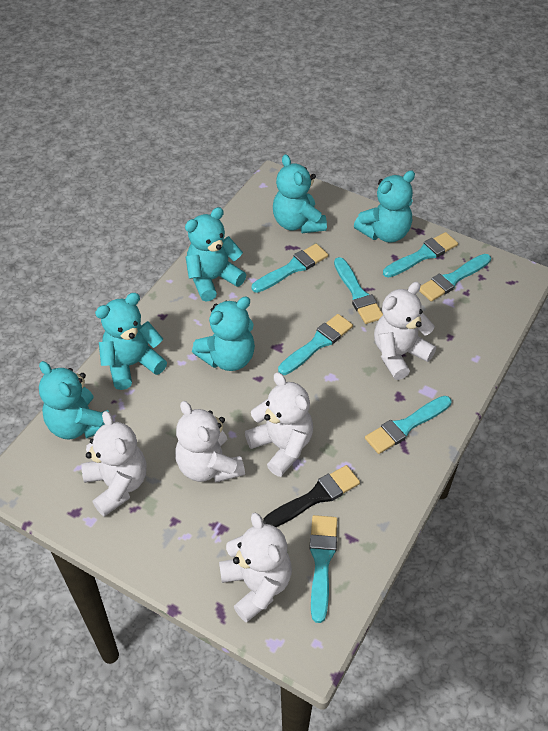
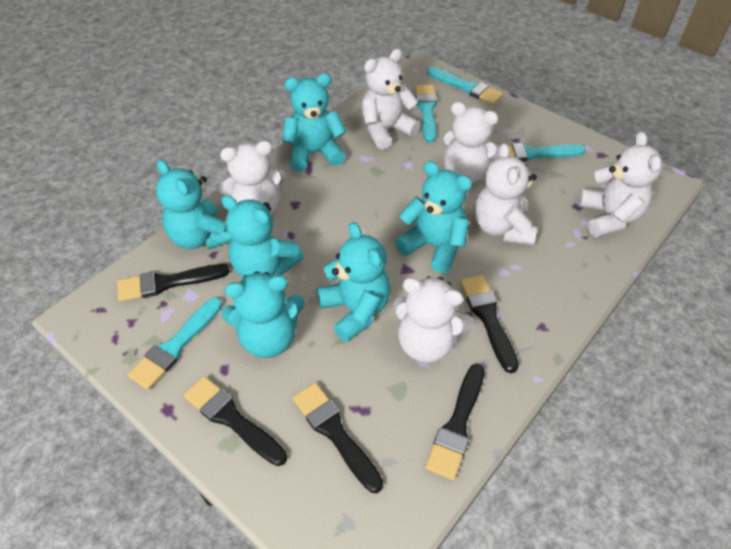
black brush: 1 -> 5
turquoise brush: 7 -> 4
white teddy bear: 5 -> 6

